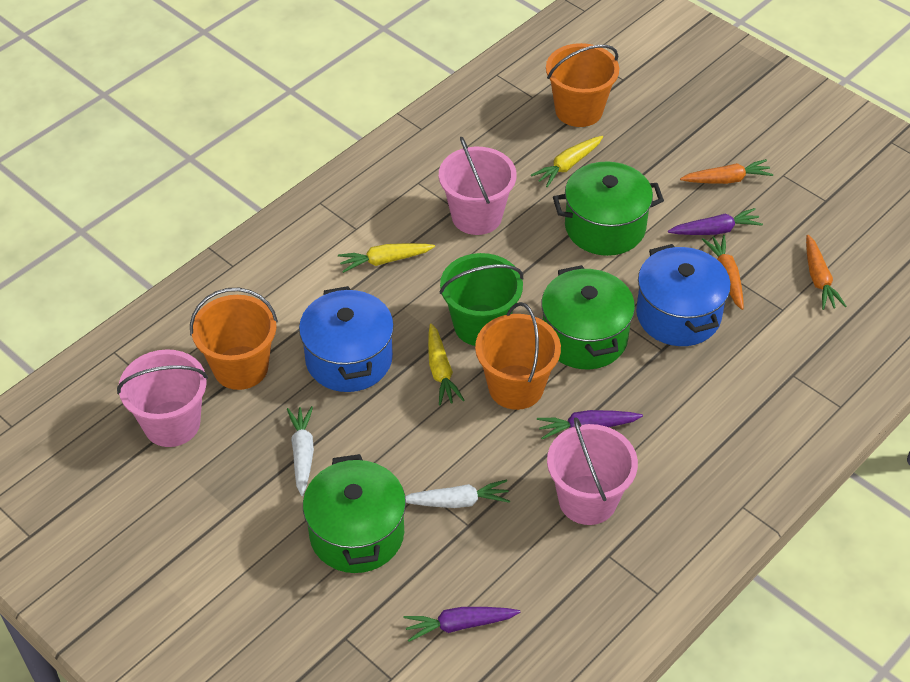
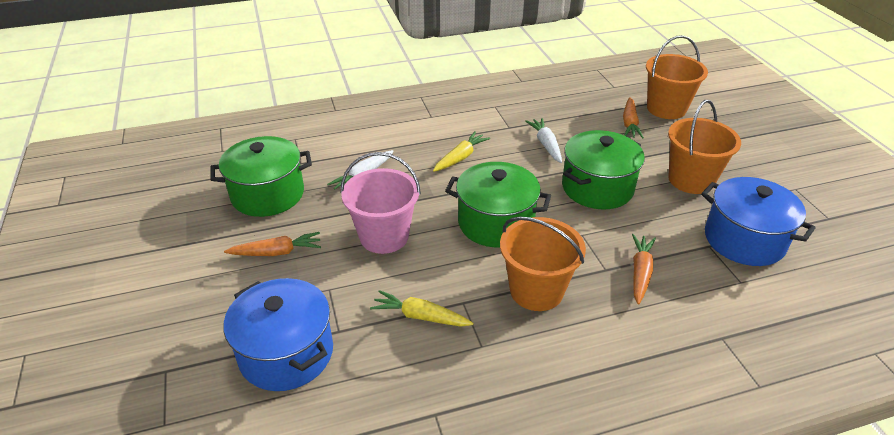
green bucket: 1 -> 0
pink bucket: 3 -> 1
purple carrot: 3 -> 0
yellow carrot: 3 -> 2

